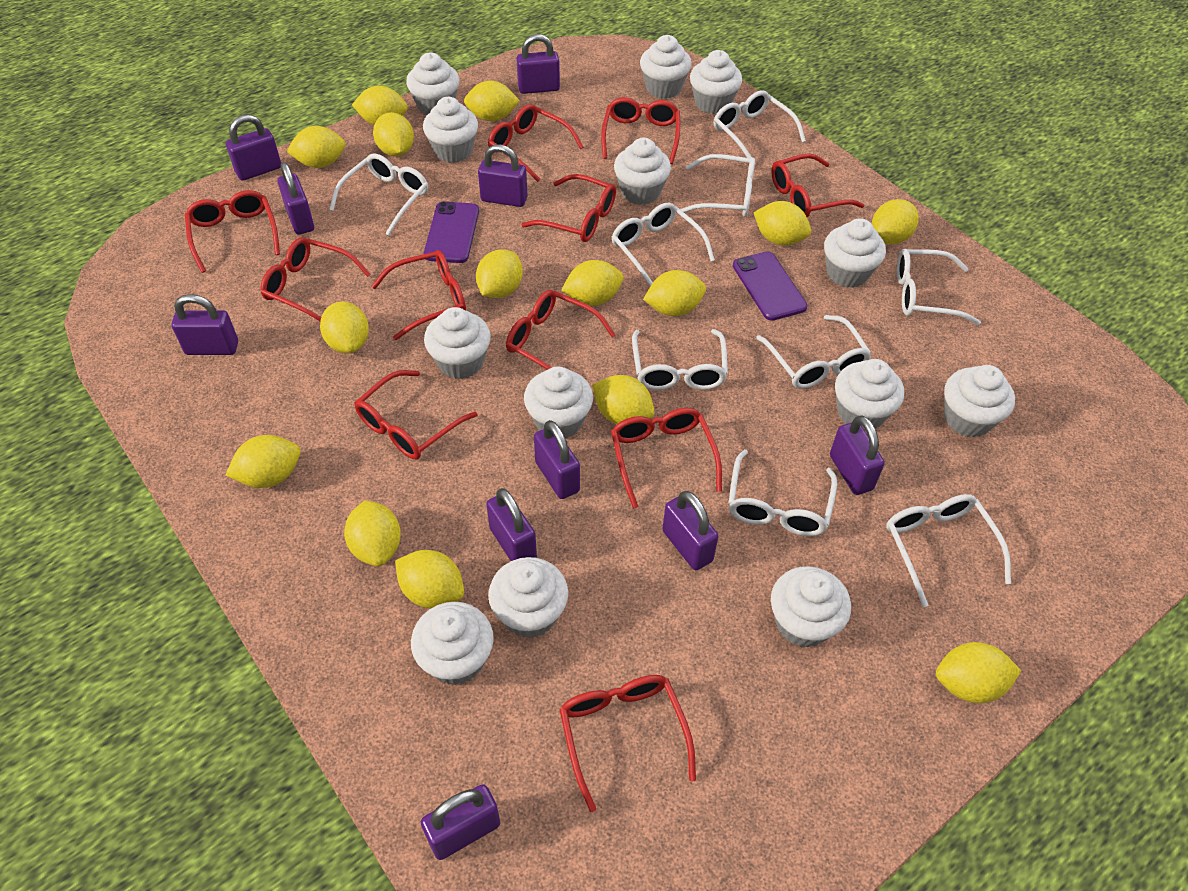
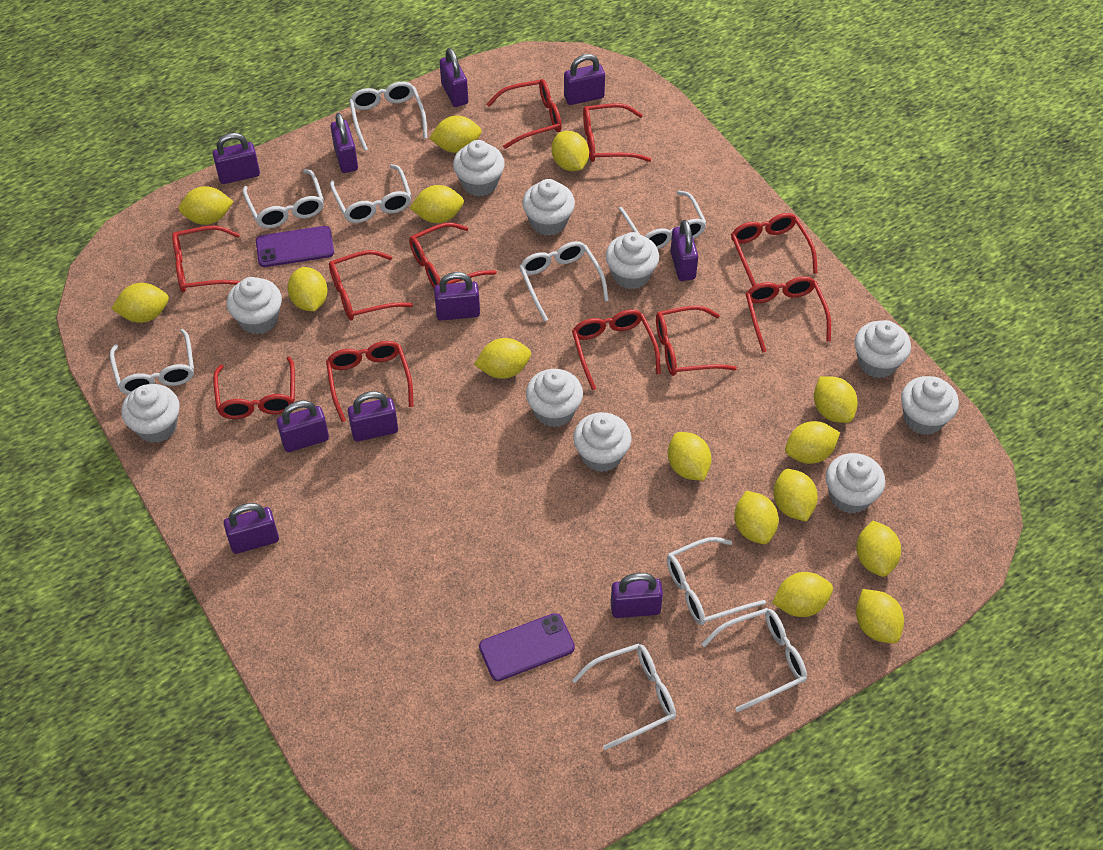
white cupcake: 13 -> 10

